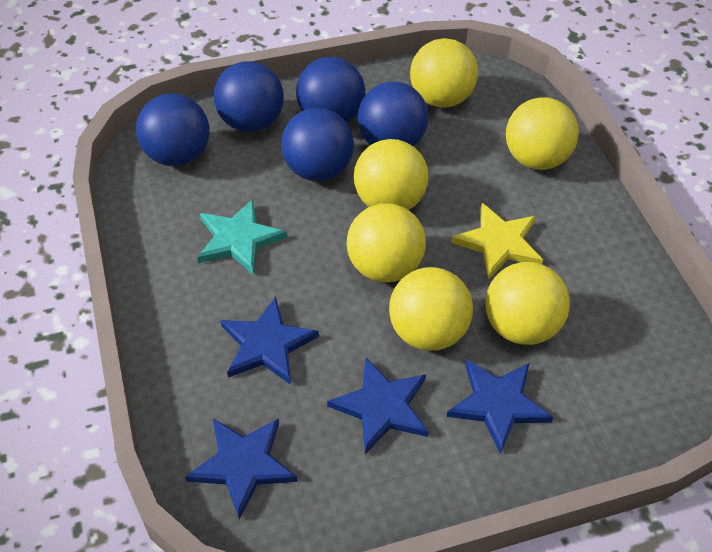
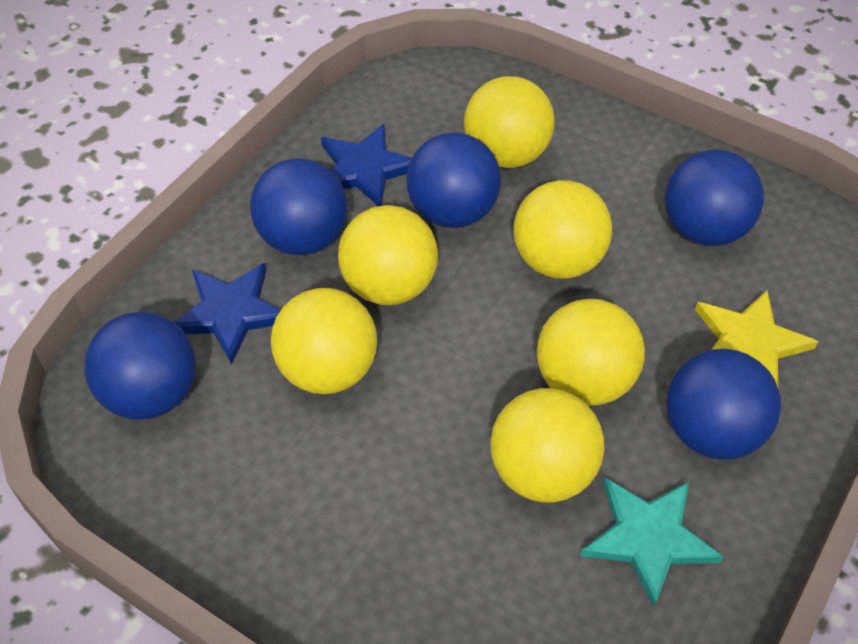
blue star: 4 -> 2

